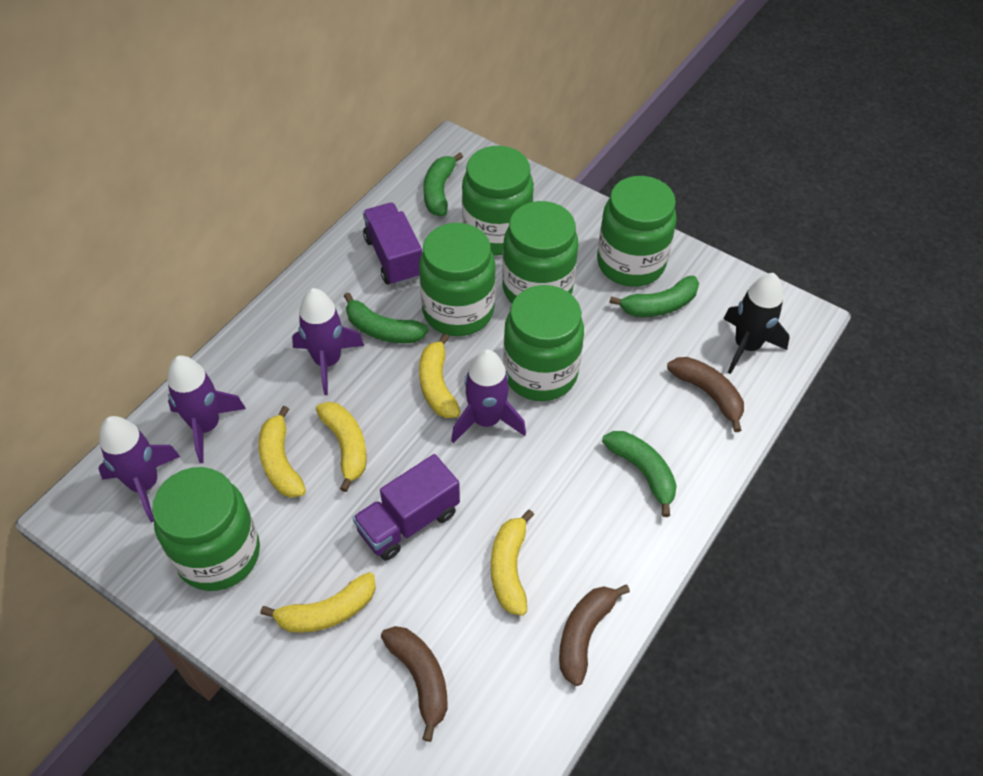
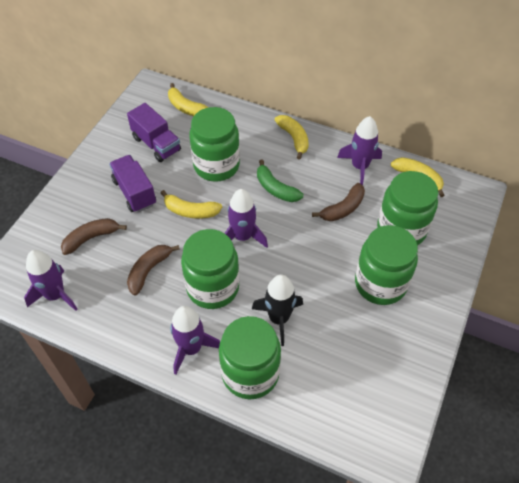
green banana: 4 -> 1
green jar: 6 -> 5
yellow banana: 5 -> 4

